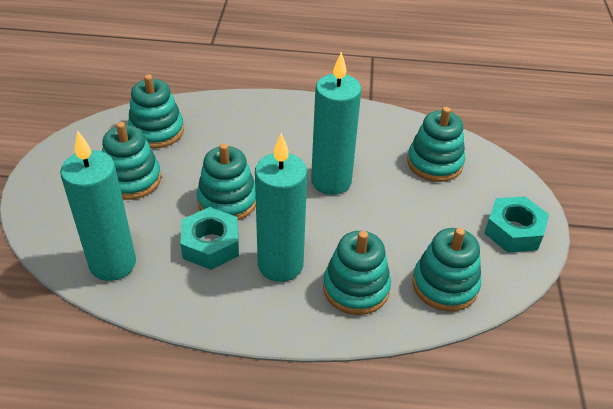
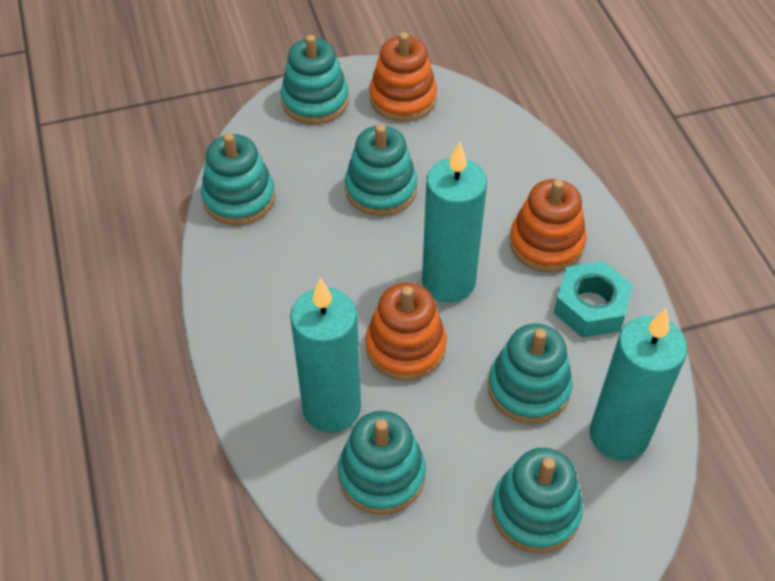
orange stacking toy: 0 -> 3
turquoise nut: 2 -> 1

